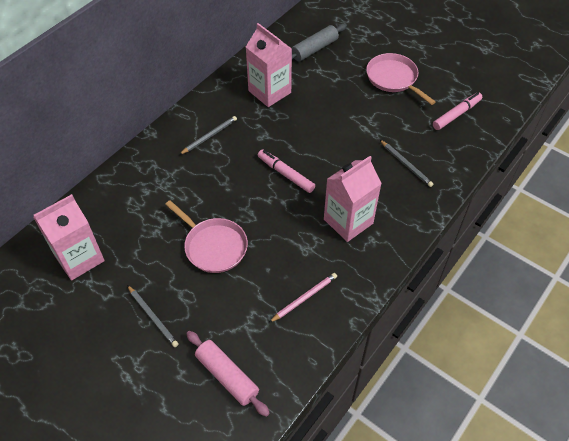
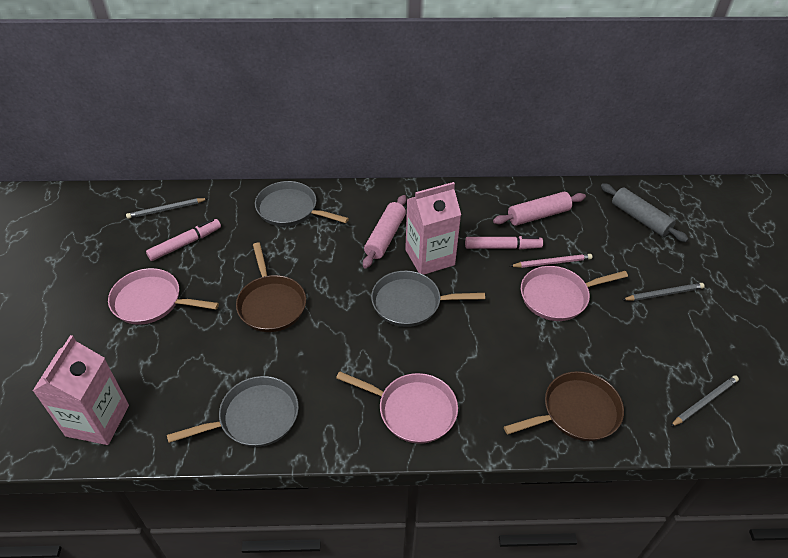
brown pan: 0 -> 2
grey pan: 0 -> 3
pink carton: 3 -> 2
pink pan: 2 -> 3
pink rolling pin: 1 -> 2

